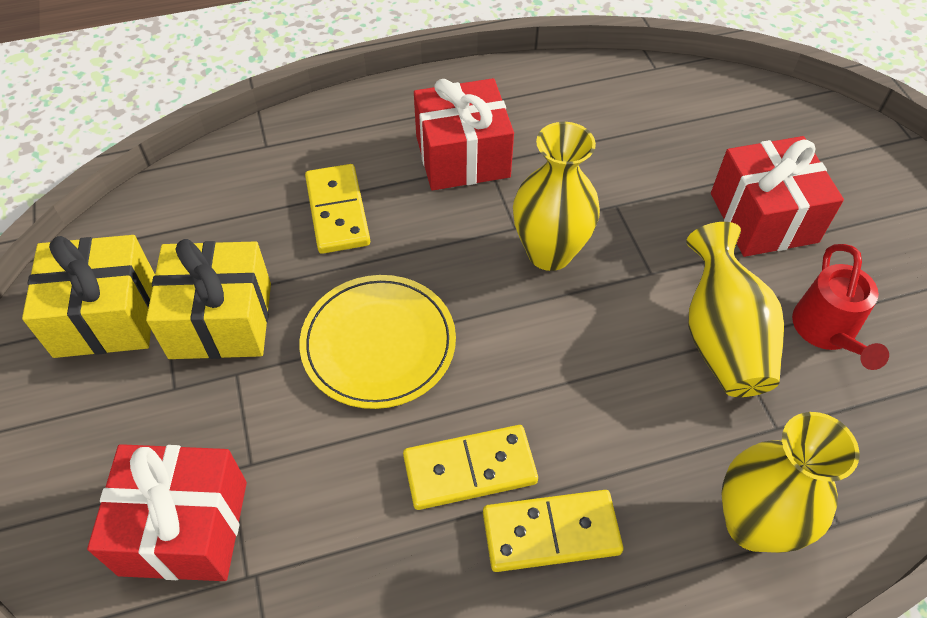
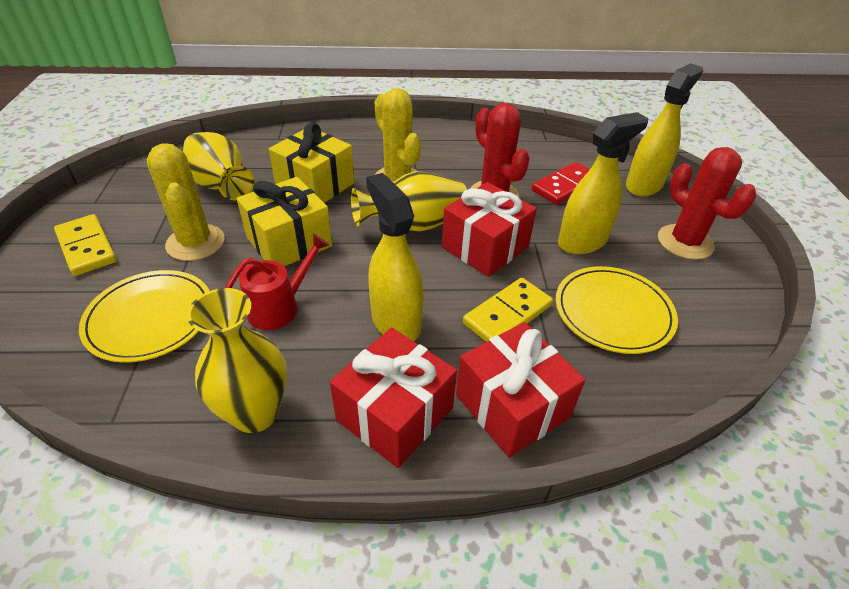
red cactus: 0 -> 2
red domino: 0 -> 1
yellow cactus: 0 -> 2
yellow domino: 3 -> 2
yellow plate: 1 -> 2
yellow spray bottle: 0 -> 3

